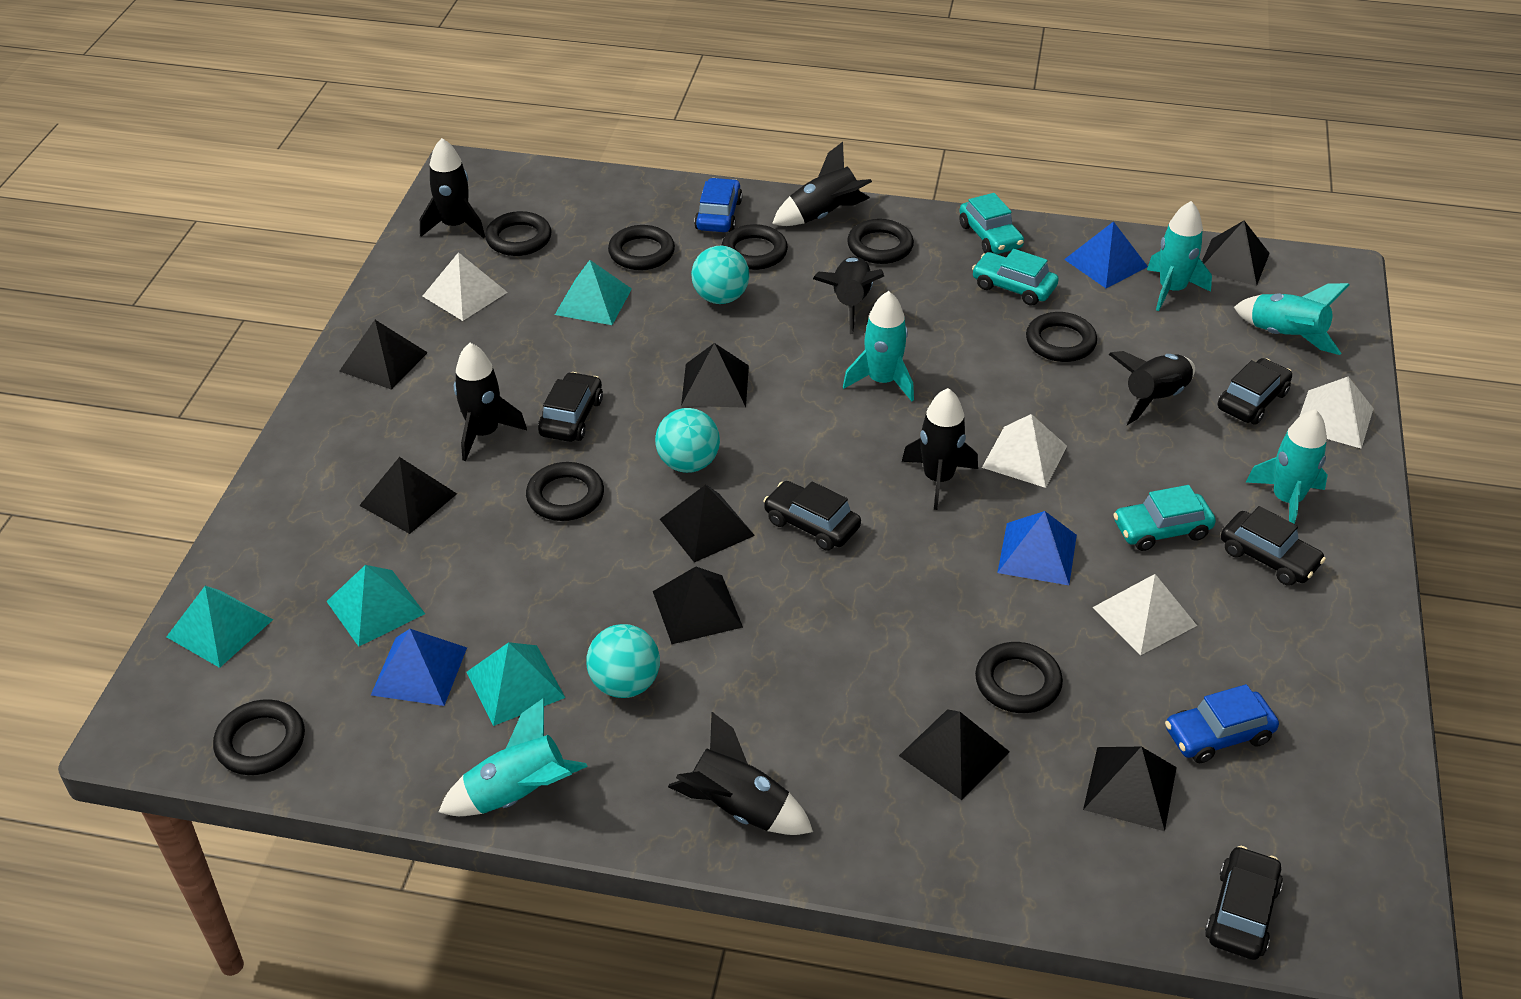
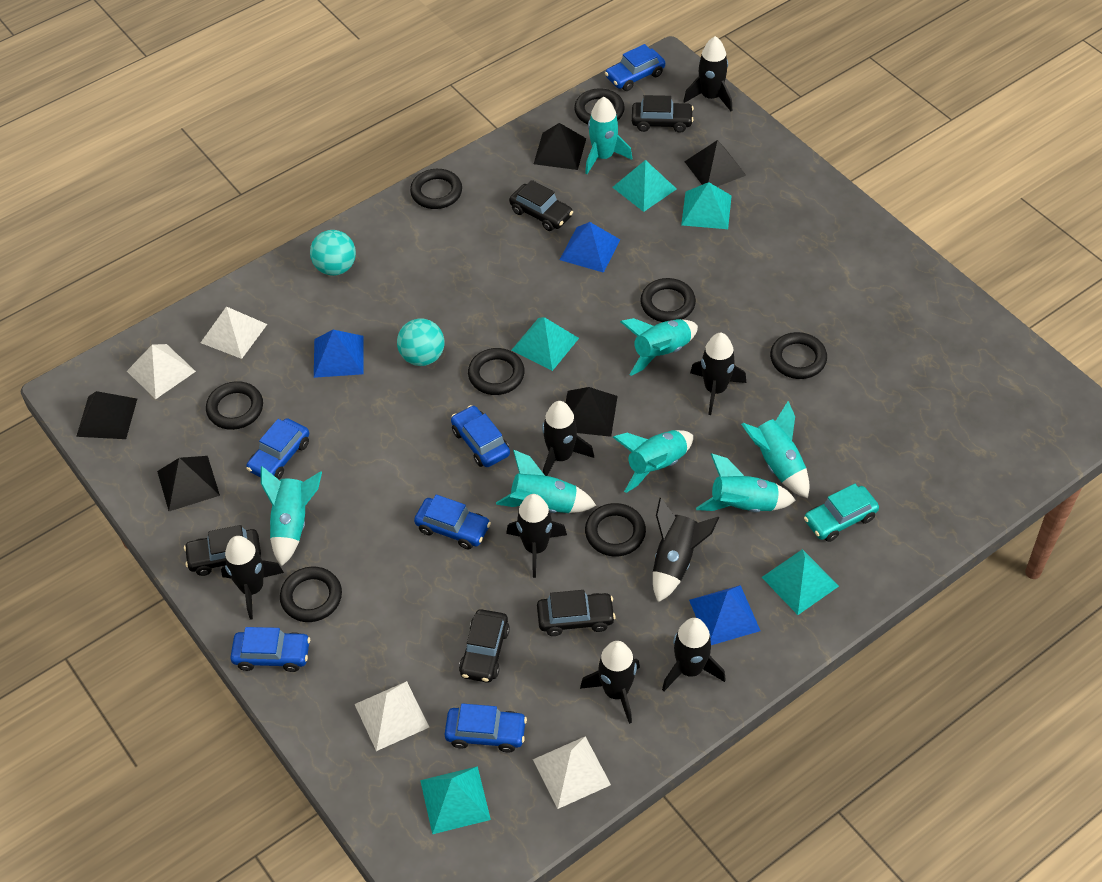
black pyramid: 8 -> 5
black rocket: 7 -> 8
blue car: 2 -> 6
turquoise ball: 3 -> 2
turquoise car: 3 -> 1
turquoise pyramid: 4 -> 5
turquoise rocket: 5 -> 7

